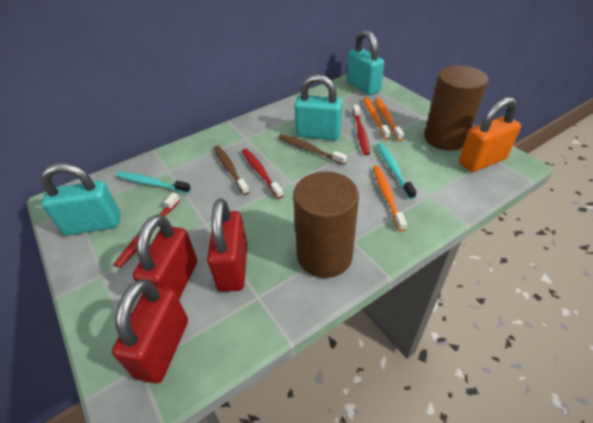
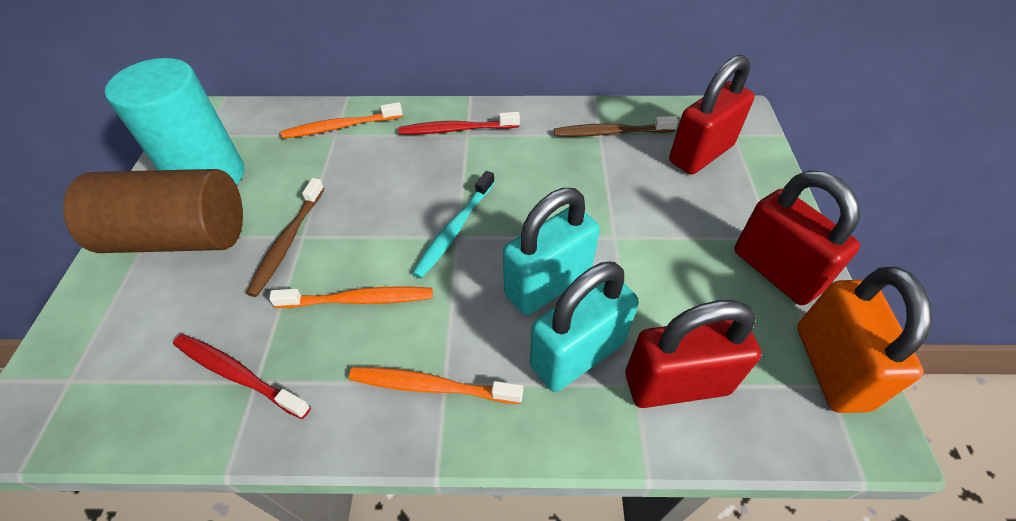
brown cylinder: 2 -> 1
red toothbrush: 3 -> 2
turquoise cylinder: 0 -> 1
turquoise padlock: 3 -> 2
turquoise toothbrush: 2 -> 1

